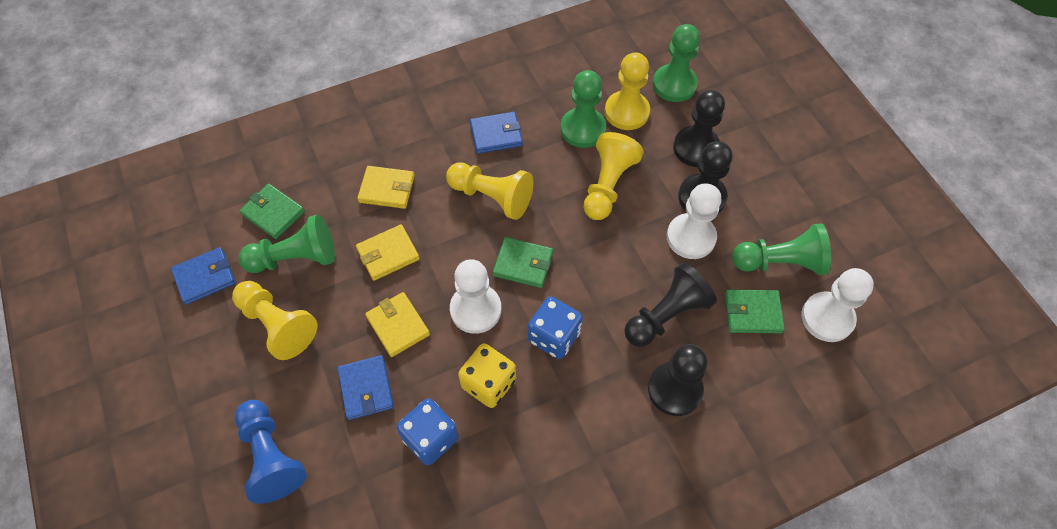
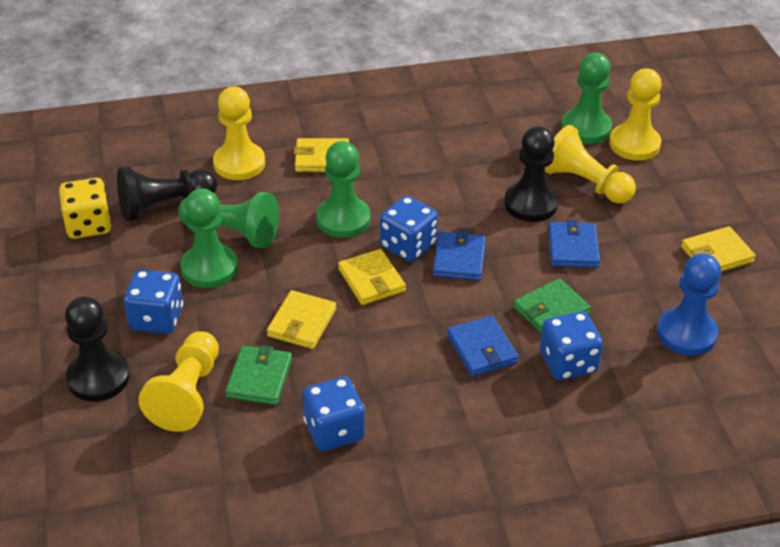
black pawn: 4 -> 3
blue dice: 2 -> 4
green wallet: 3 -> 2
white pawn: 3 -> 0
yellow wallet: 3 -> 4

